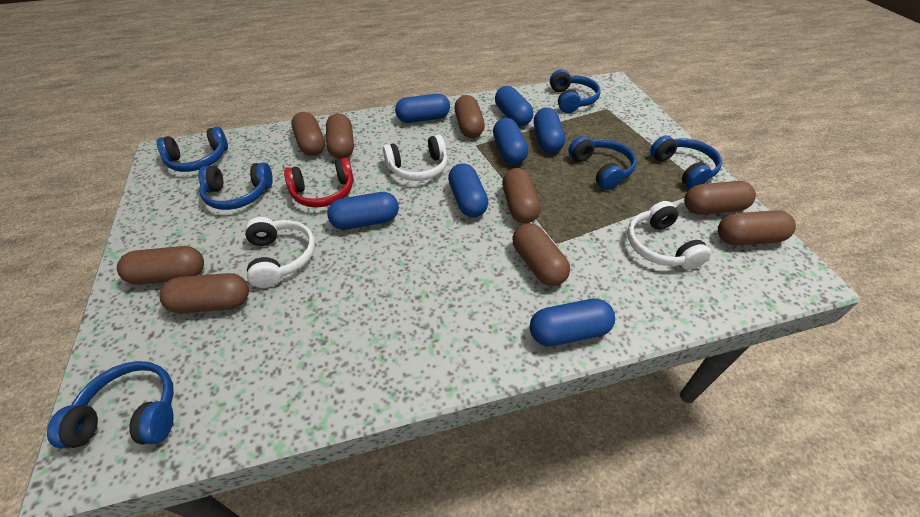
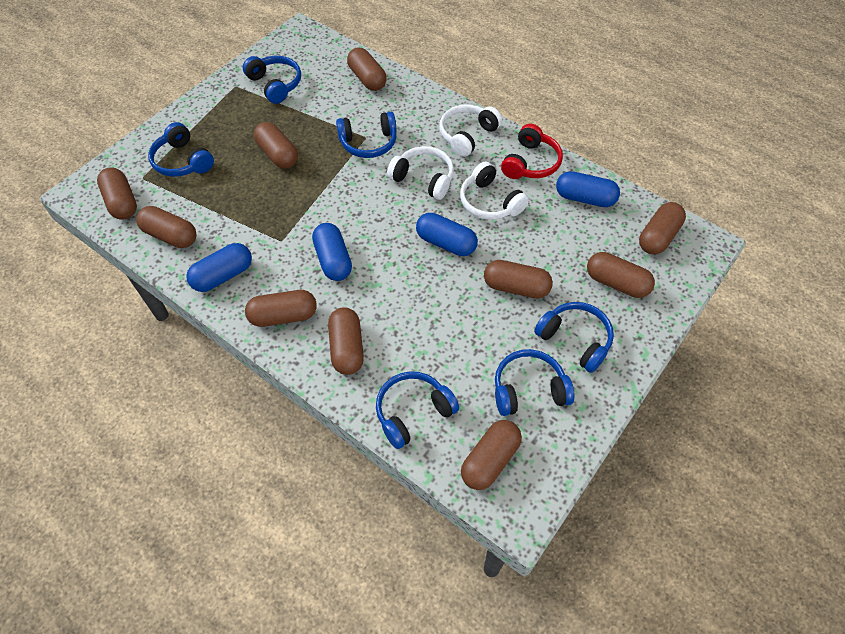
blue capsule: 7 -> 4
brown capsule: 9 -> 10

